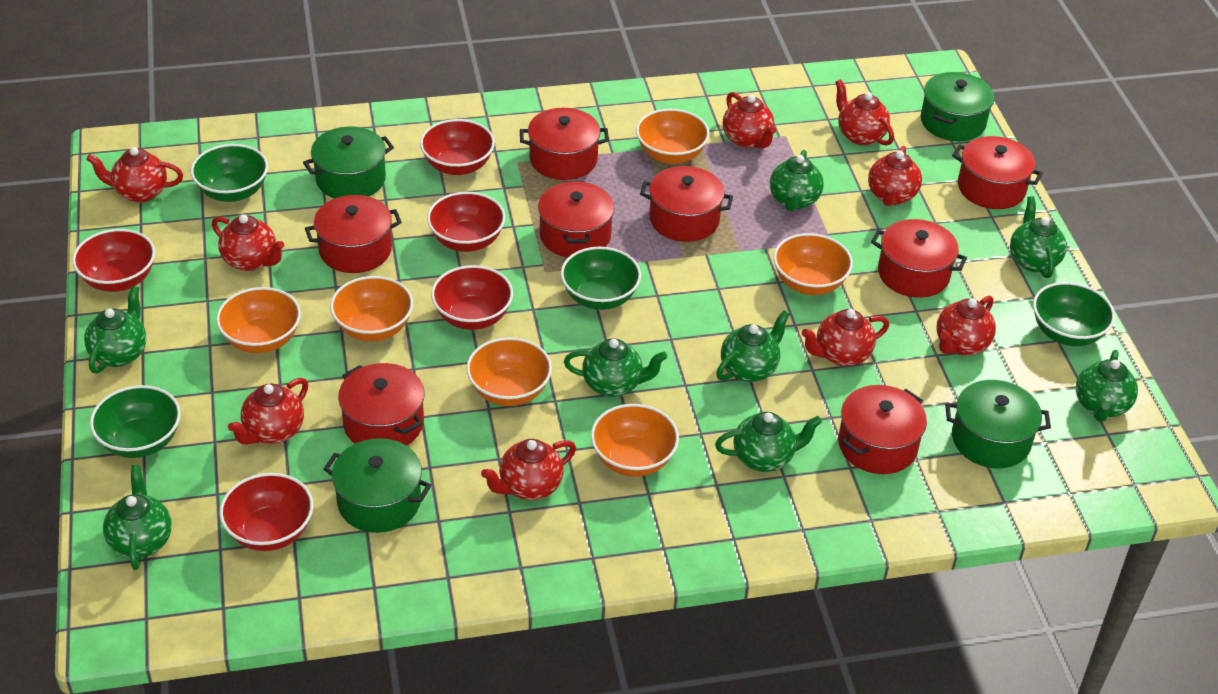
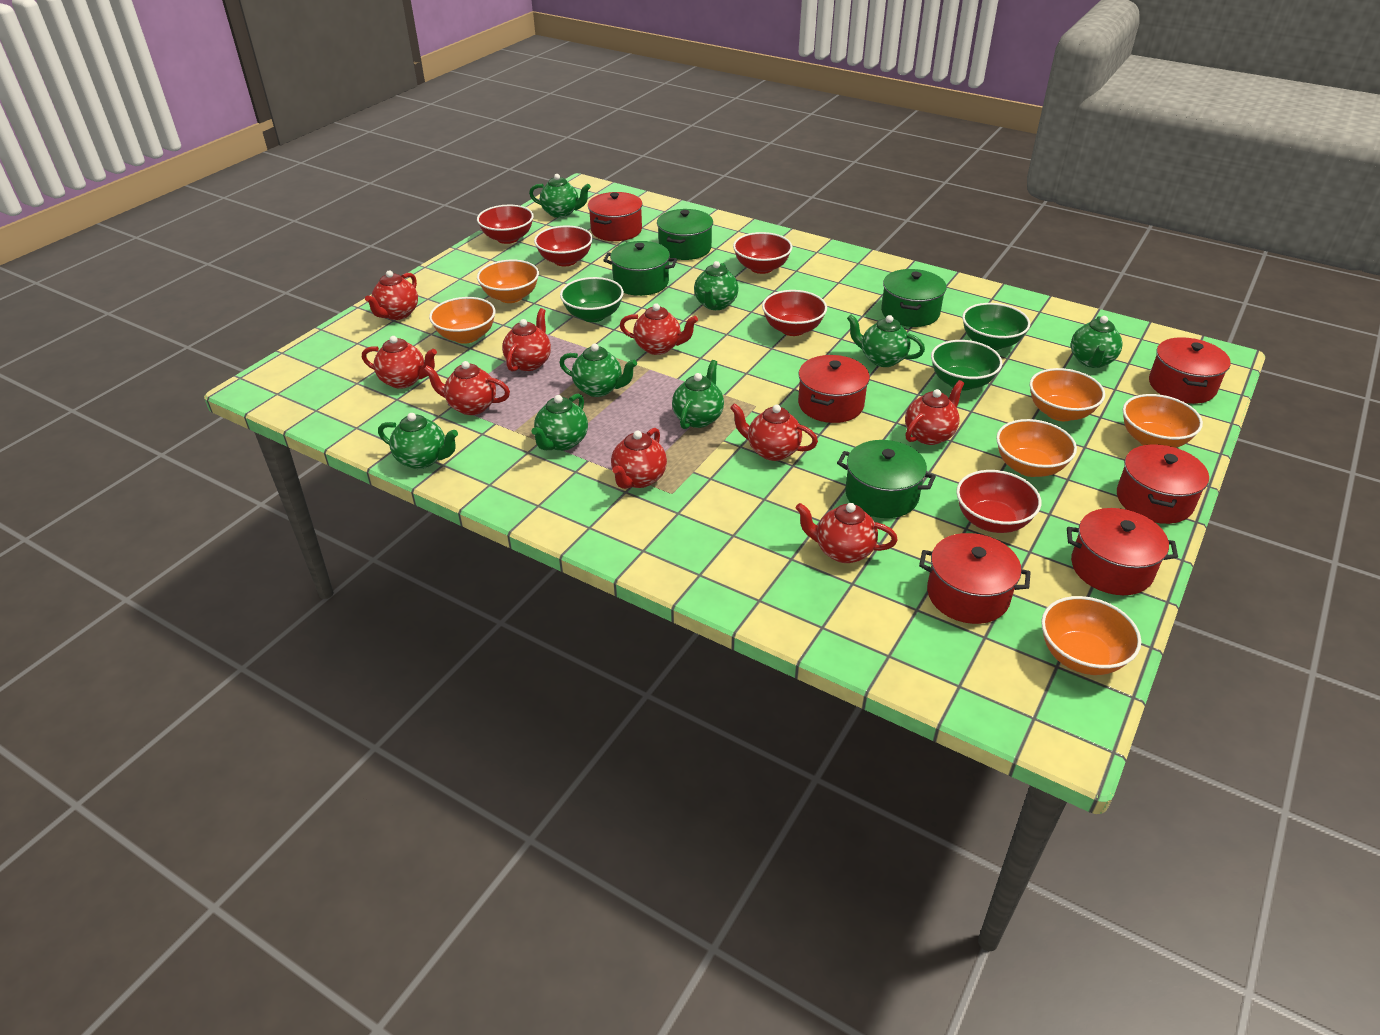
green bowl: 4 -> 3
red pot: 8 -> 6

